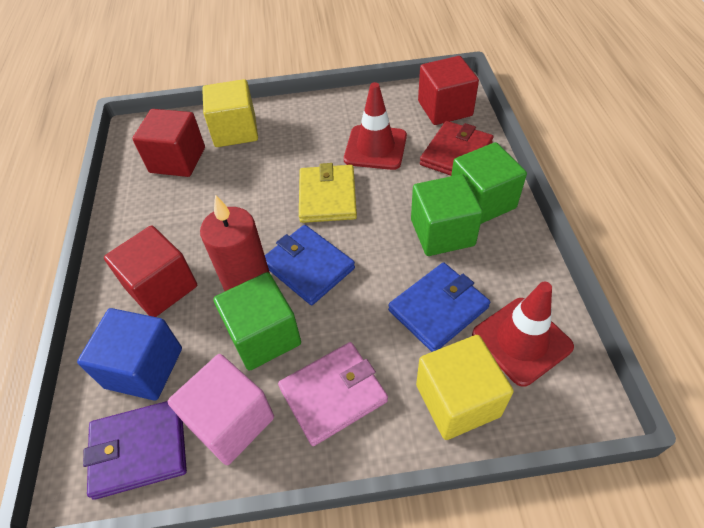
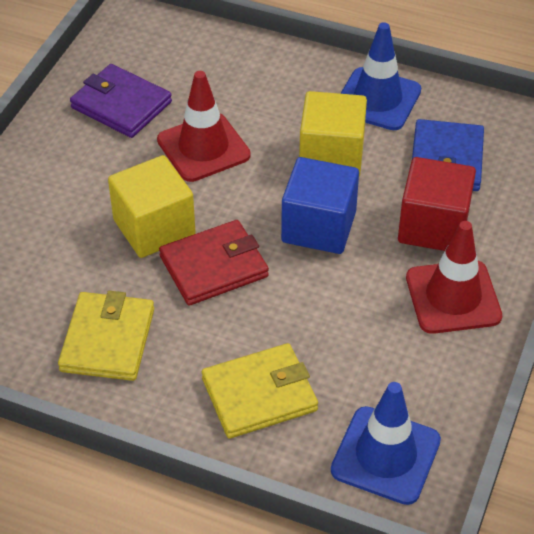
blue traffic cone: 0 -> 2
blue wallet: 2 -> 1
green cube: 3 -> 0
pink cube: 1 -> 0
pink wallet: 1 -> 0
red candle: 1 -> 0
red cube: 3 -> 1
yellow wallet: 1 -> 2

